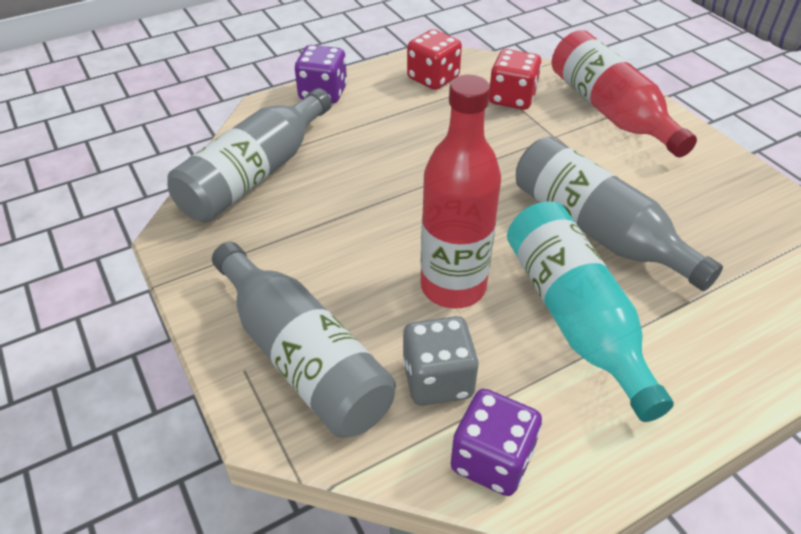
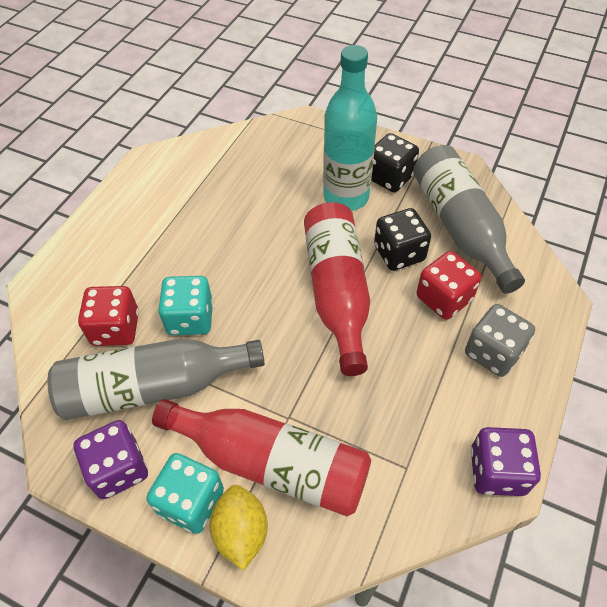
black dice: 0 -> 2
grey bottle: 3 -> 2
turquoise dice: 0 -> 2
yellow lemon: 0 -> 1

